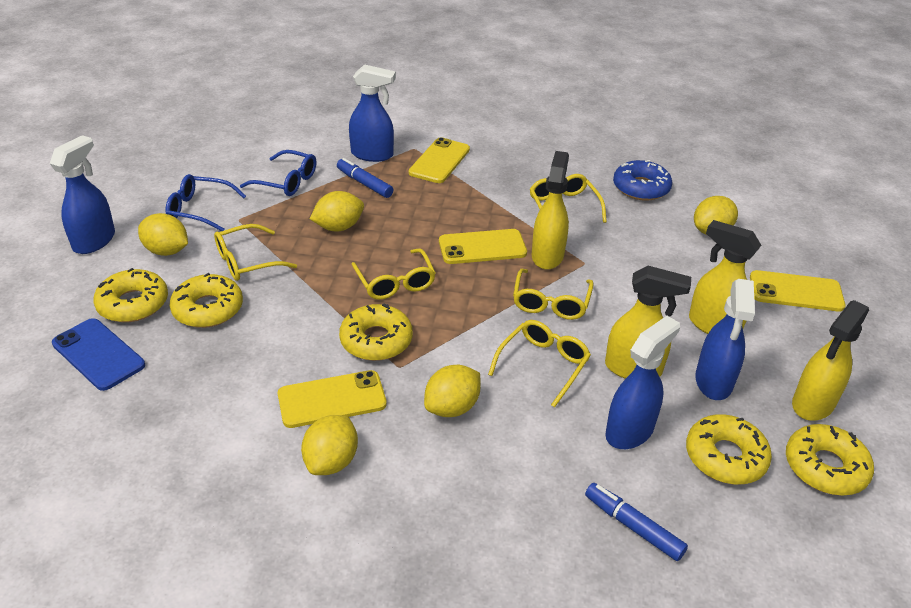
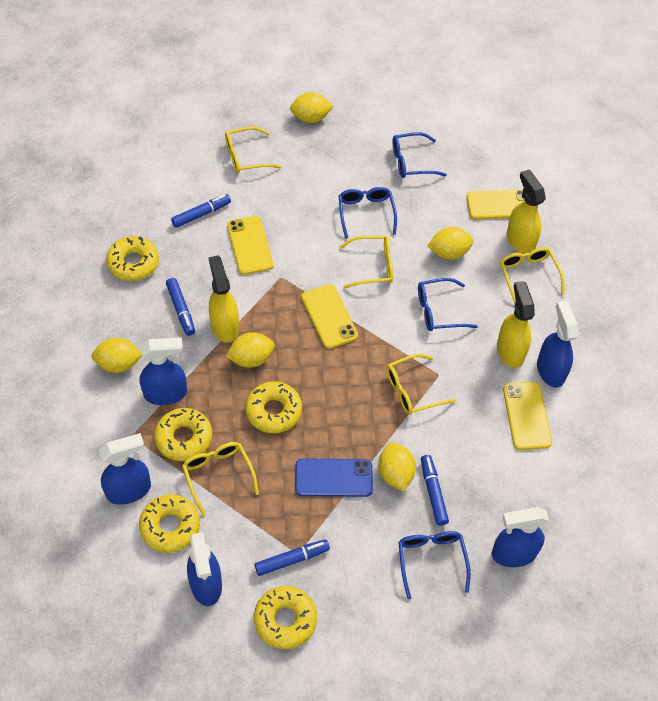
blue donut: 1 -> 0
blue glasses: 2 -> 4
blue marker: 2 -> 4
blue spray bottle: 4 -> 5
yellow spray bottle: 4 -> 3

